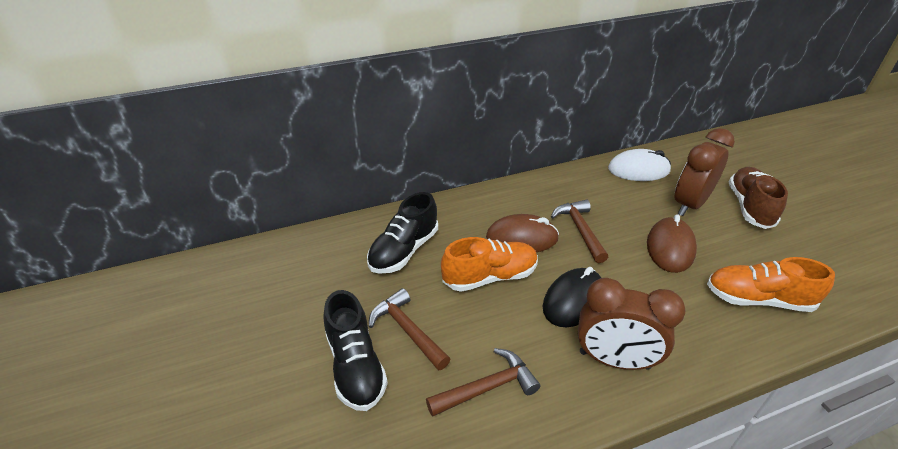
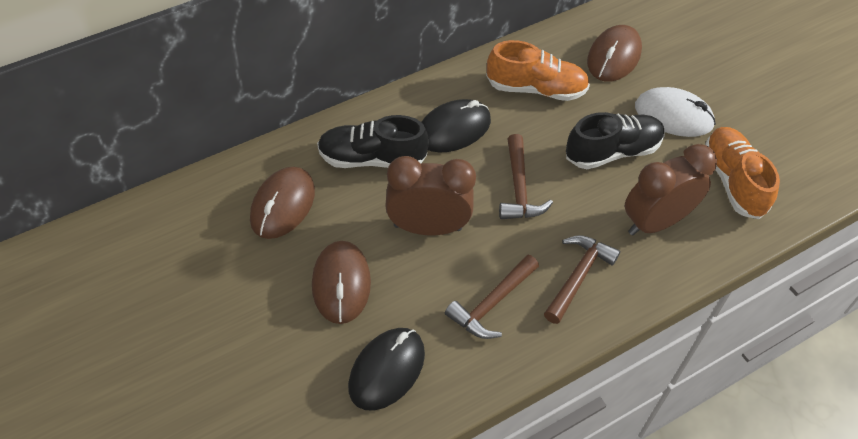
black mouse: 1 -> 2
brown mouse: 2 -> 3
brown shoe: 1 -> 0

